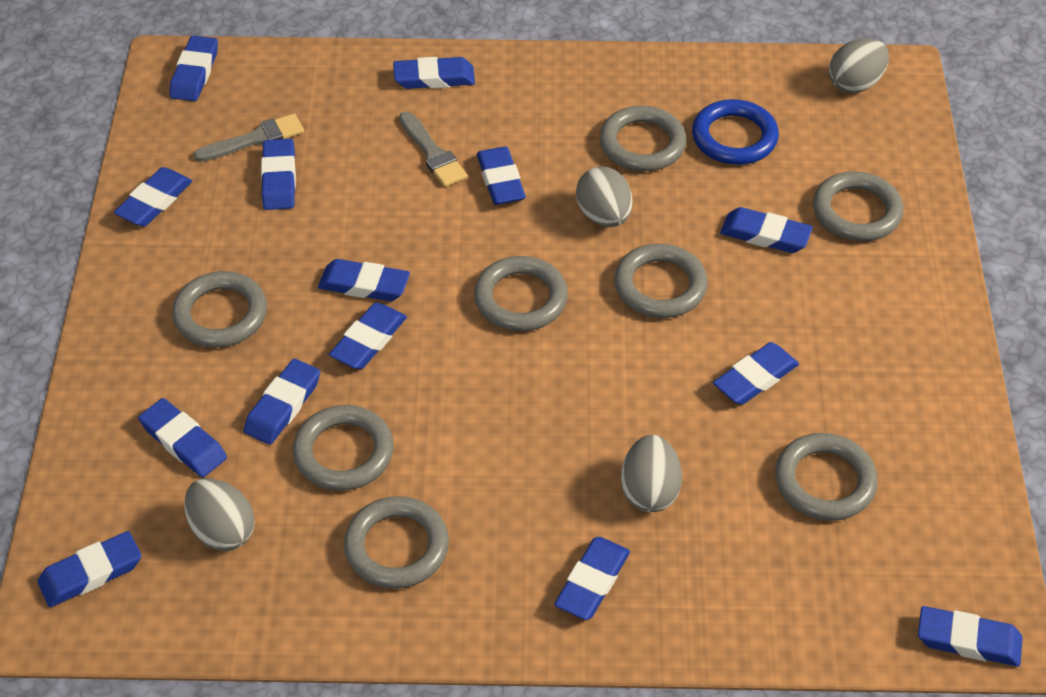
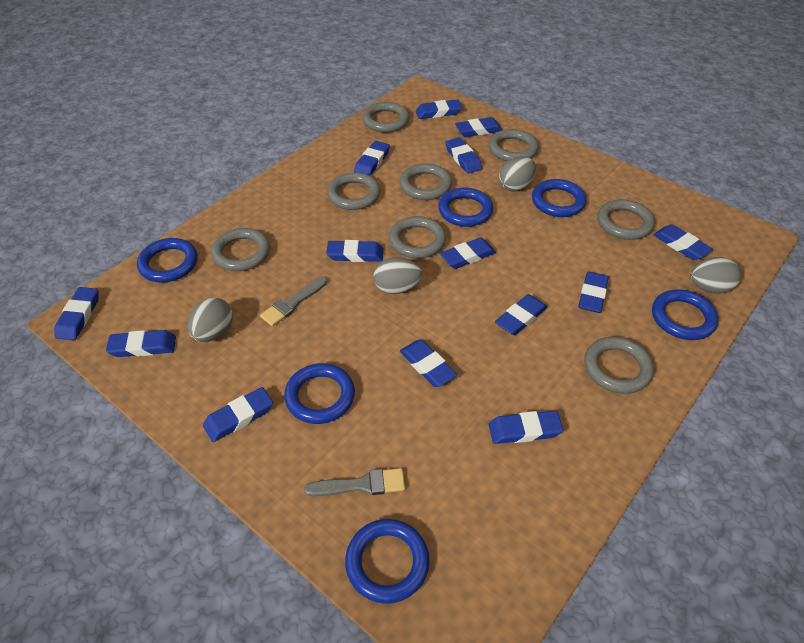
blue ring: 1 -> 6

